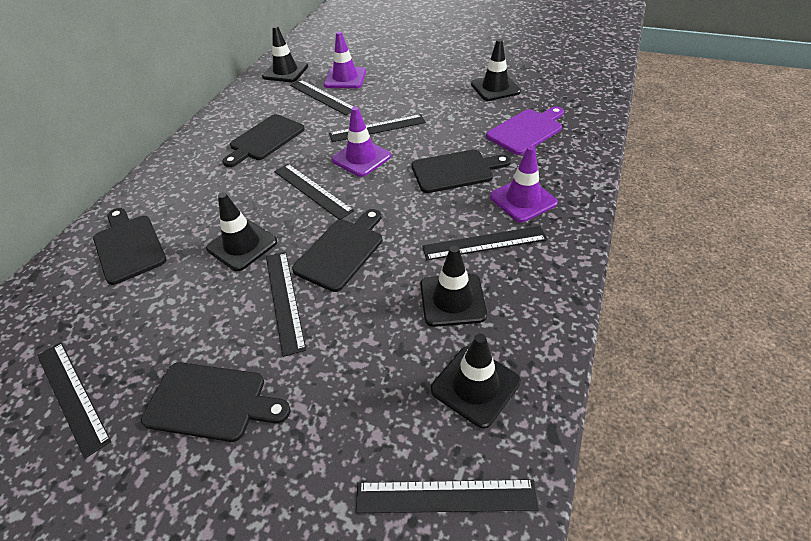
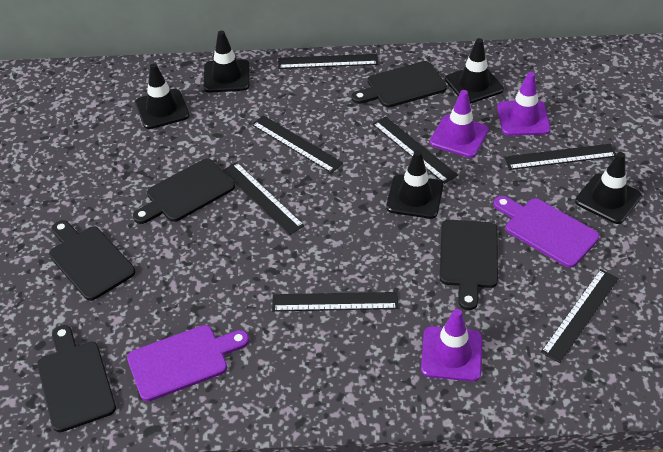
purple cutting board: 1 -> 2

